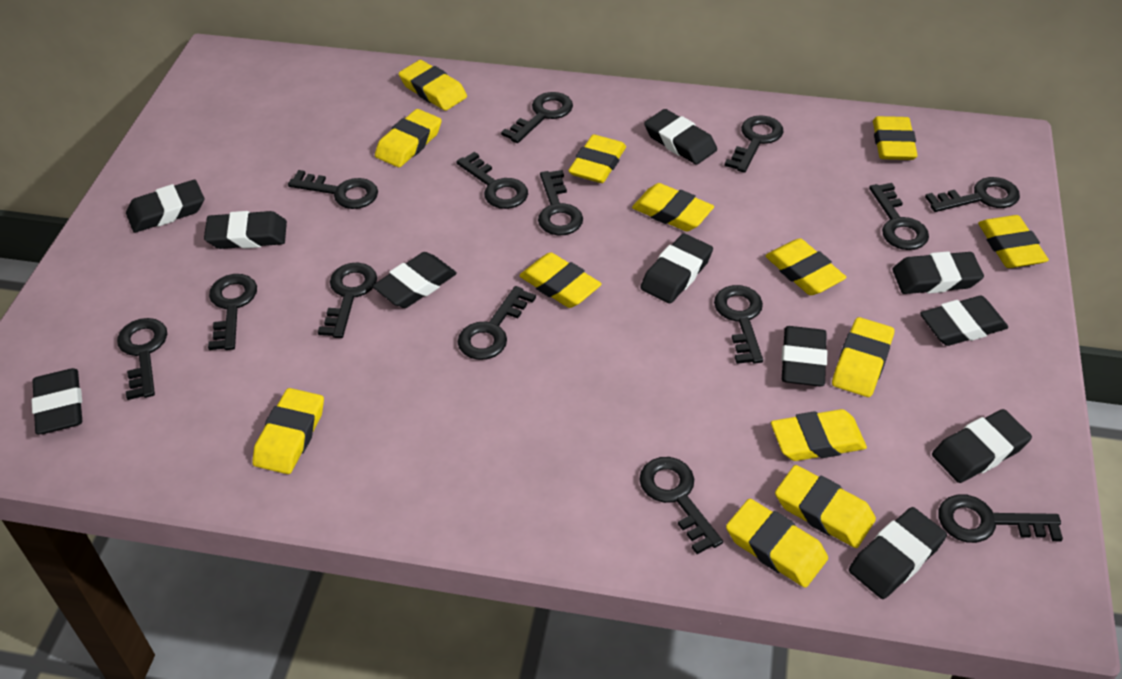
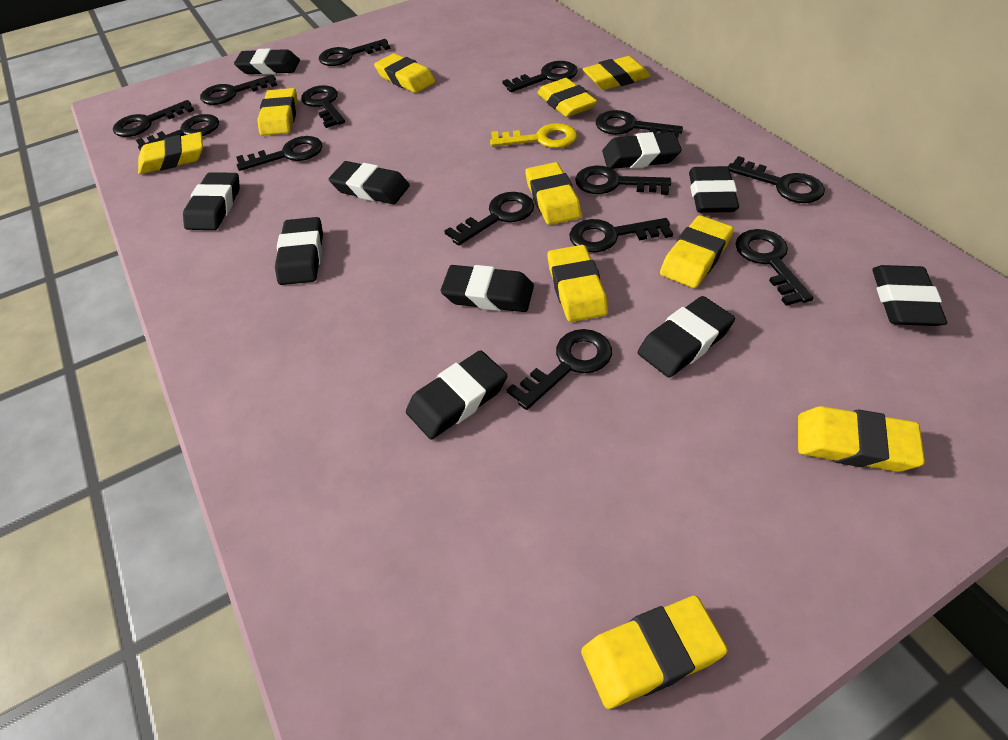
black eraser: 11 -> 10
yellow eraser: 13 -> 10
yellow key: 0 -> 1

